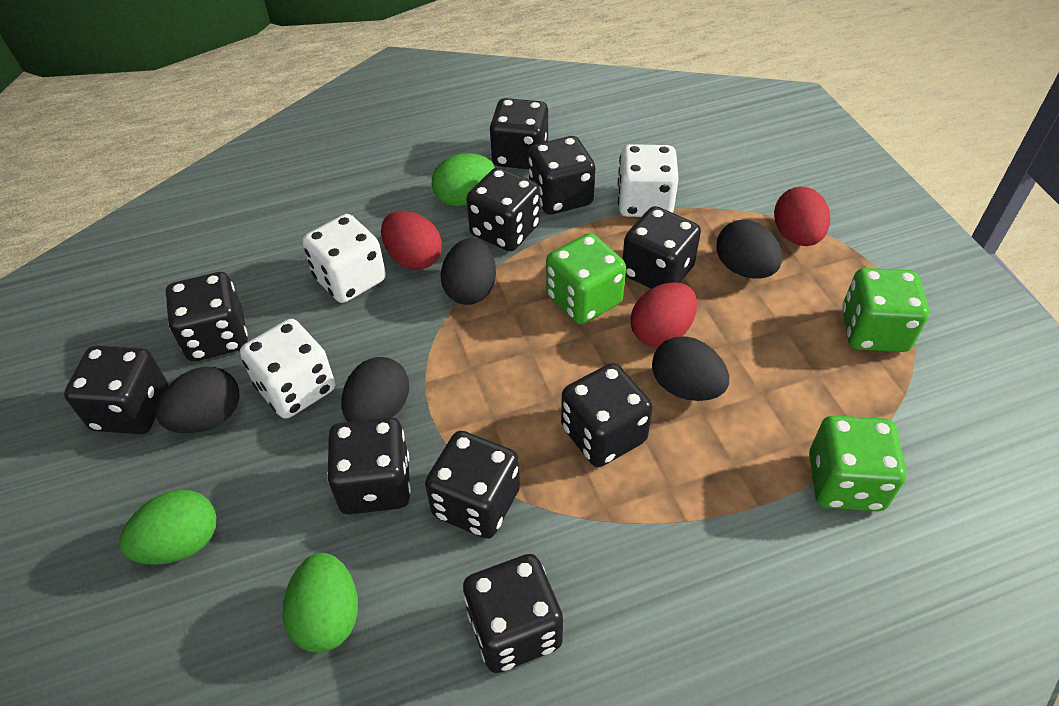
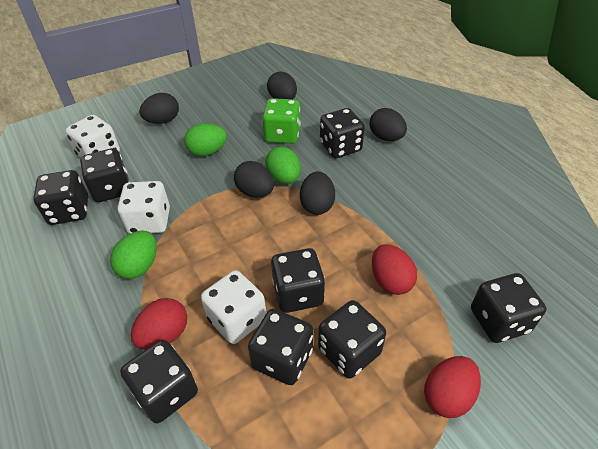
black dice: 10 -> 8
green dice: 3 -> 1

